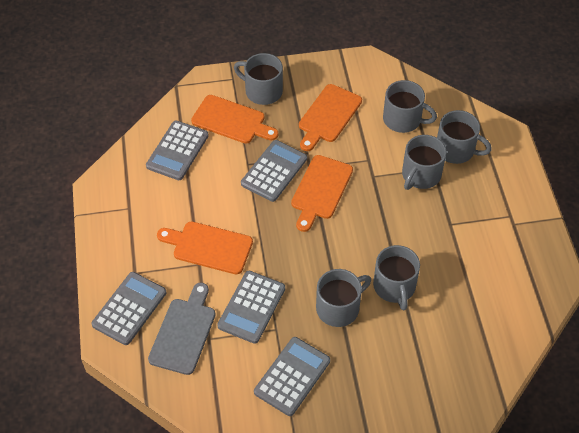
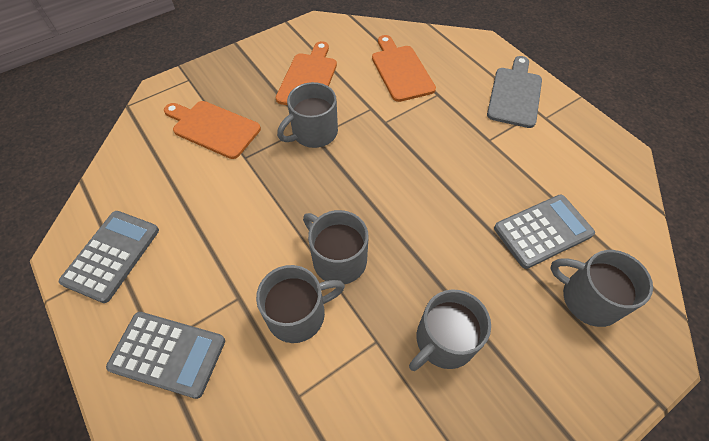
grey calculator: 5 -> 3
grey mug: 6 -> 5
orange cutting board: 4 -> 3

